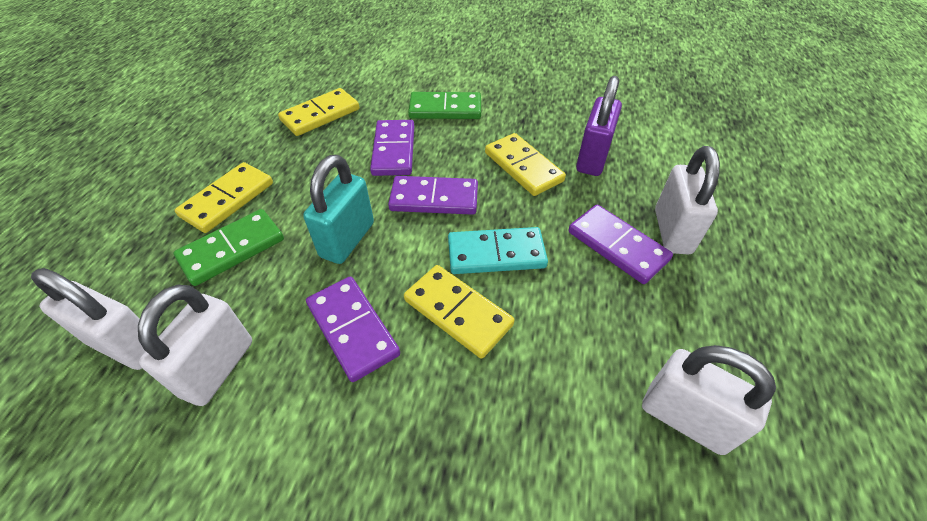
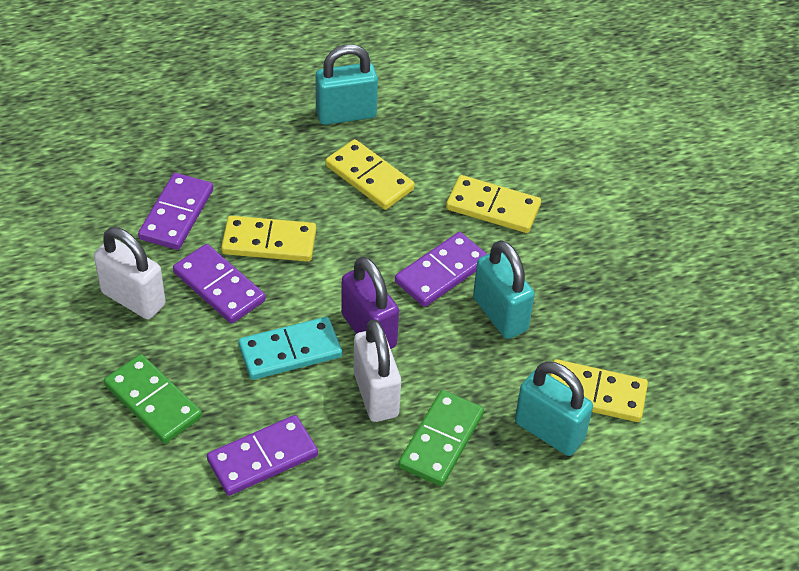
turquoise padlock: 1 -> 3
white padlock: 4 -> 2

